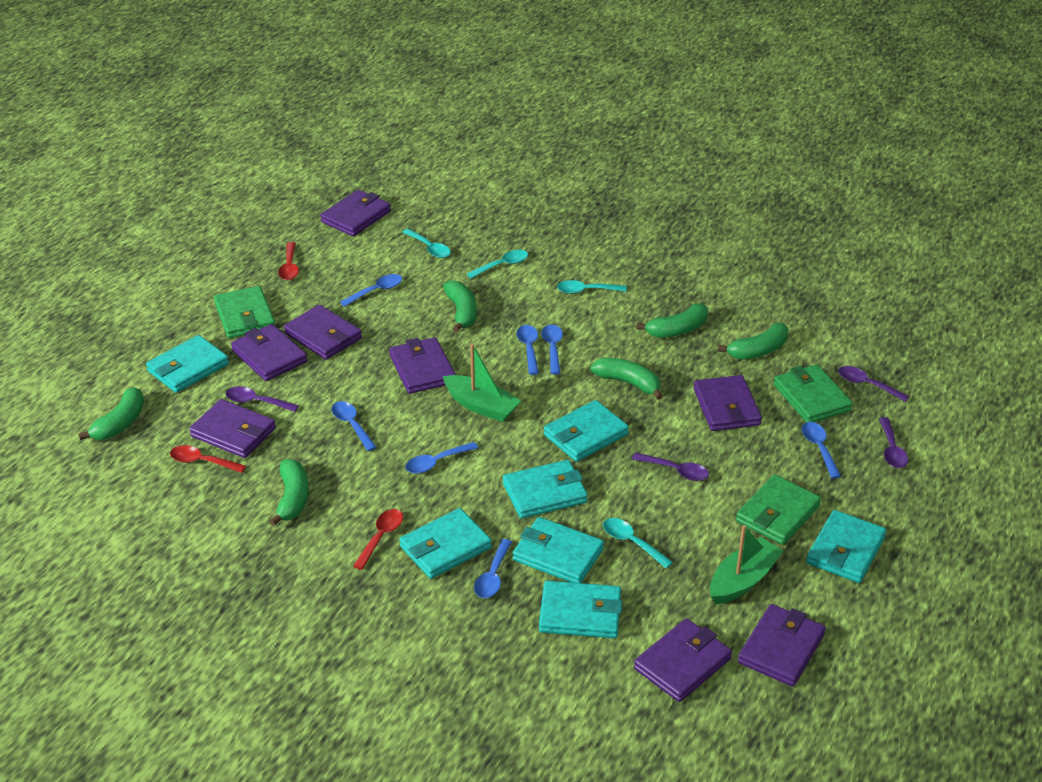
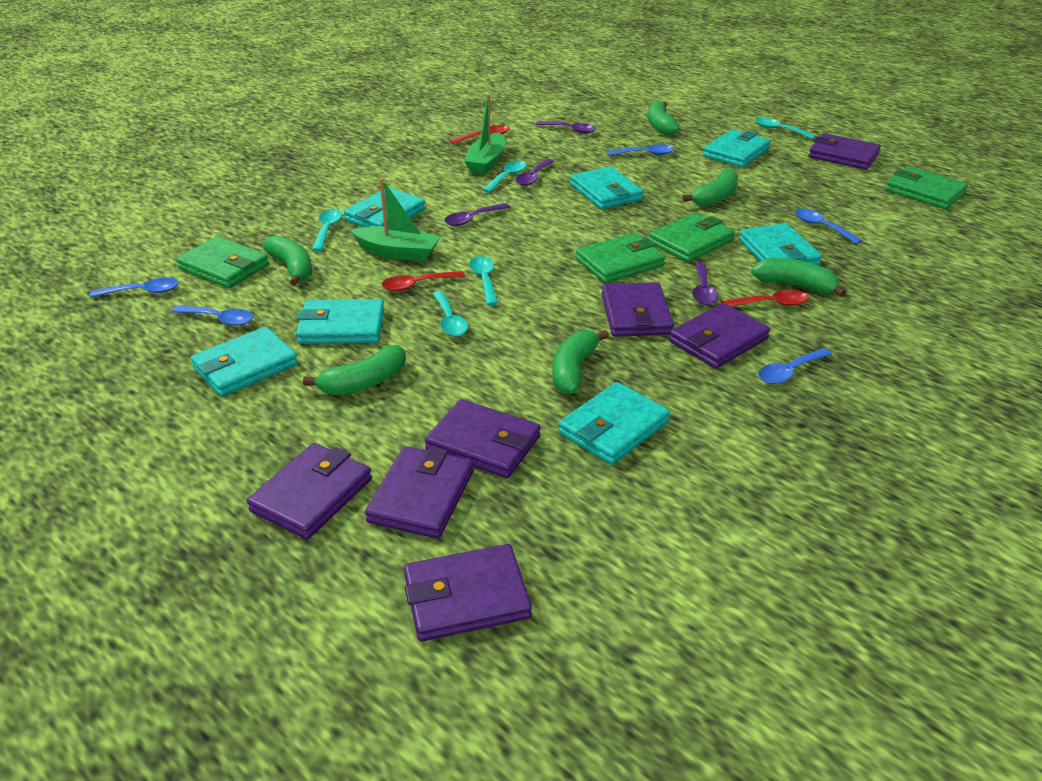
blue spoon: 7 -> 5
green wallet: 3 -> 4
purple wallet: 8 -> 7
turquoise spoon: 4 -> 5

